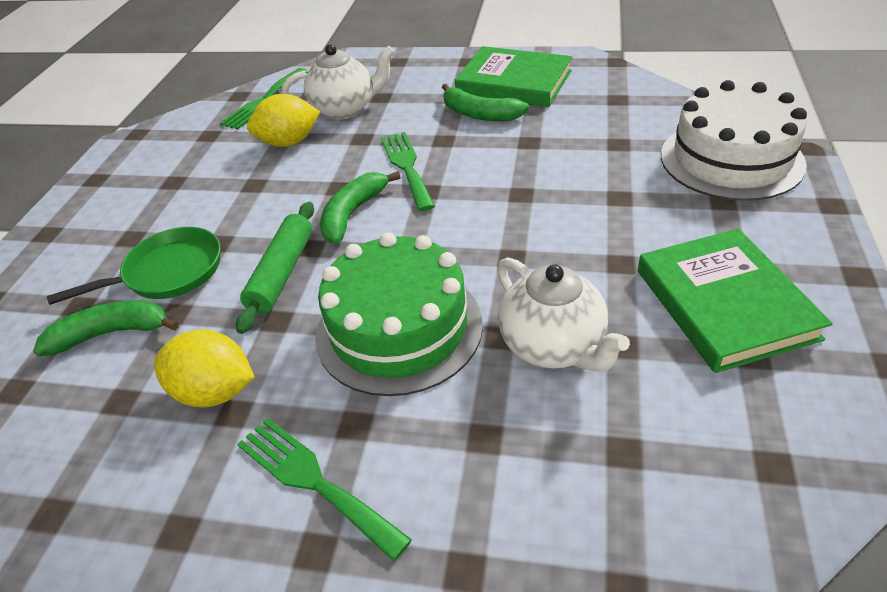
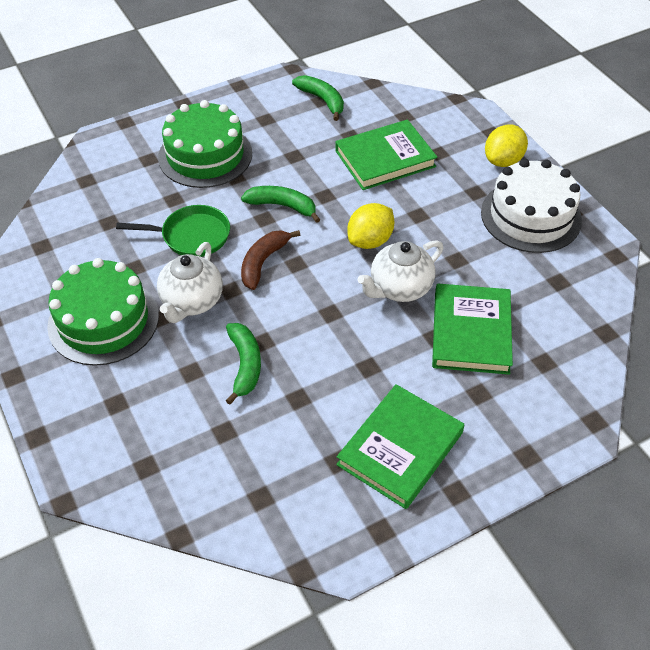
brown banana: 0 -> 1
green book: 2 -> 3
green cake: 1 -> 2
green fork: 3 -> 0
green rolling pin: 1 -> 0

